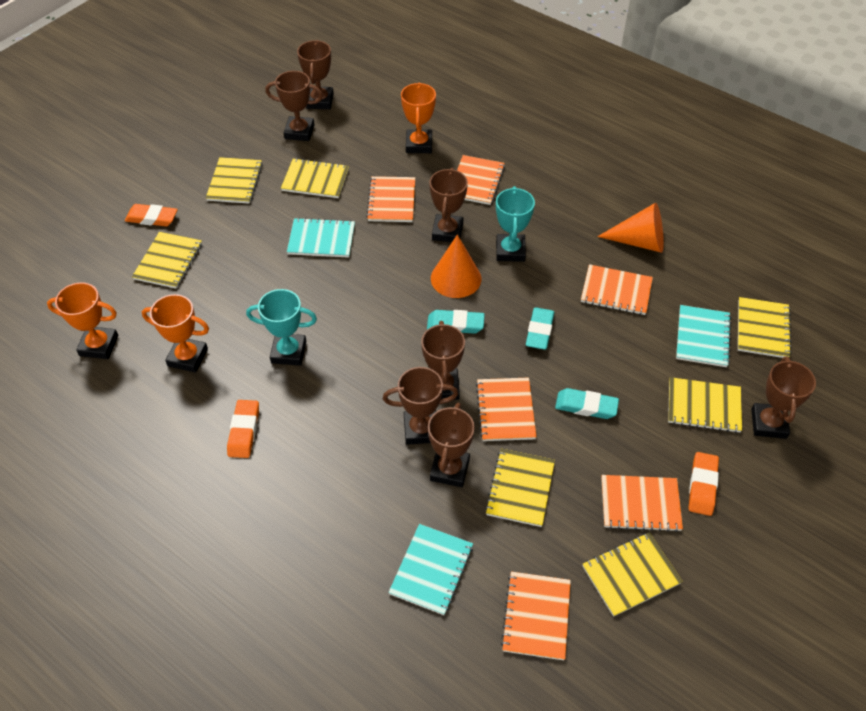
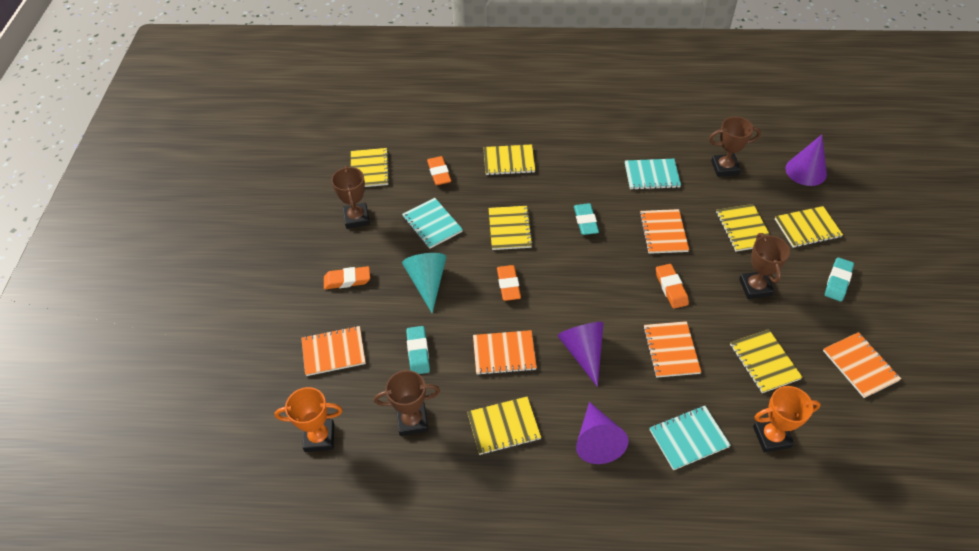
brown trophy: 7 -> 4
orange cone: 2 -> 0
orange eraser: 3 -> 4
orange notebook: 6 -> 5
orange trophy: 3 -> 2
purple cone: 0 -> 3
turquoise cone: 0 -> 1
turquoise trophy: 2 -> 0

